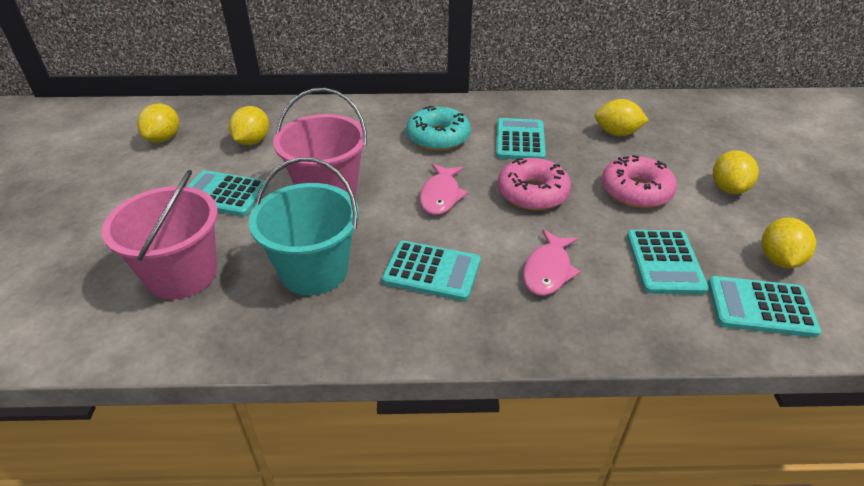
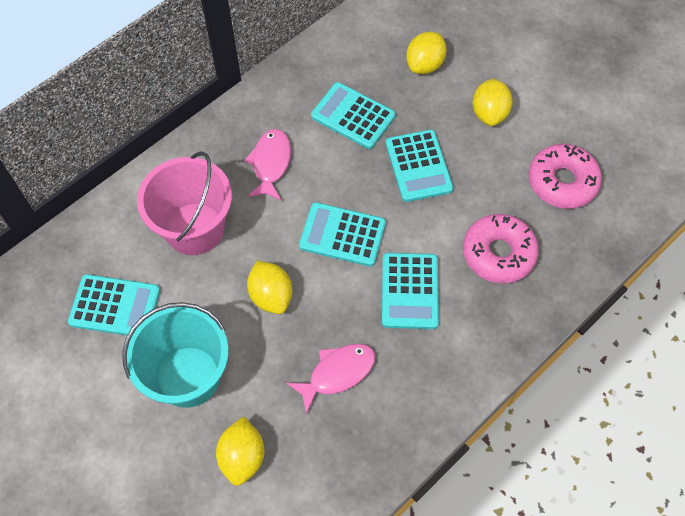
pink bucket: 2 -> 1
turquoise donut: 1 -> 0
yellow lemon: 5 -> 4

